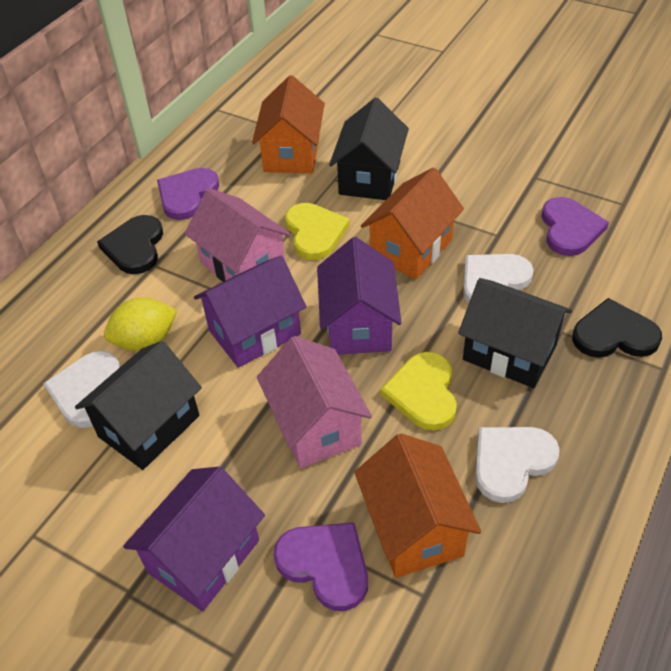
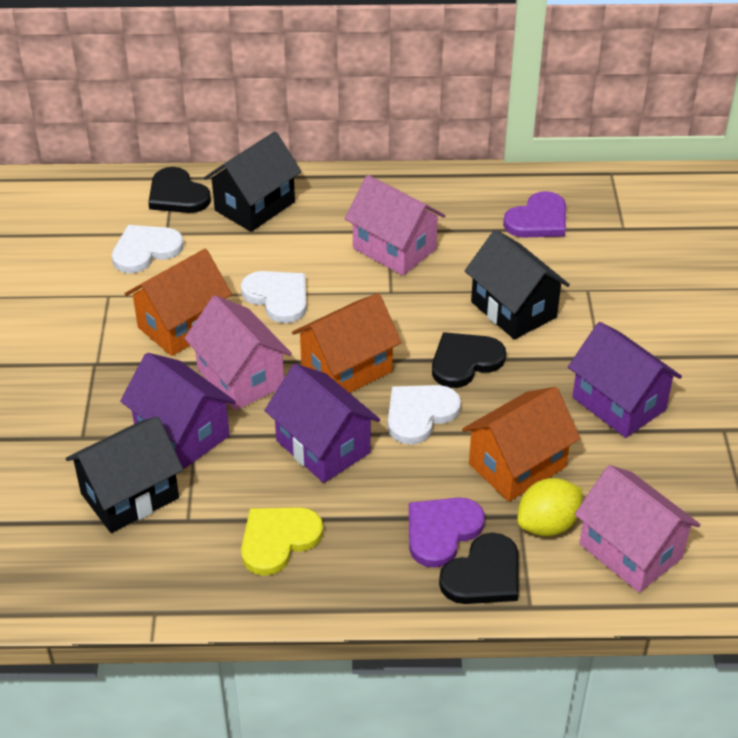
black heart: 2 -> 3
pink house: 2 -> 3
purple heart: 3 -> 2
yellow heart: 2 -> 1

